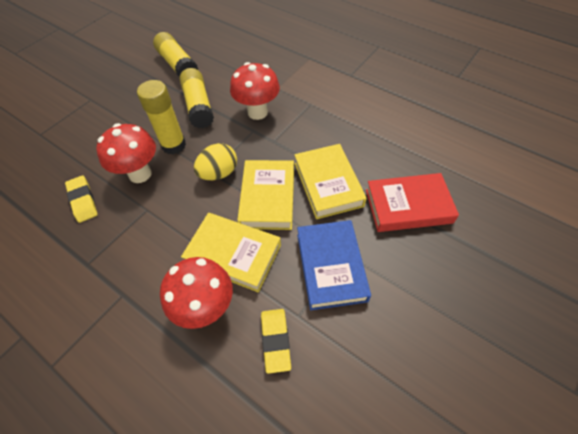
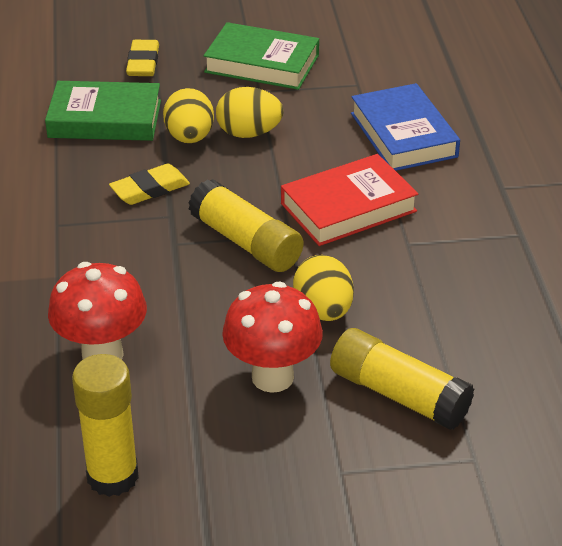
green book: 0 -> 2
red mushroom: 3 -> 2
yellow book: 3 -> 0
yellow egg: 1 -> 3

